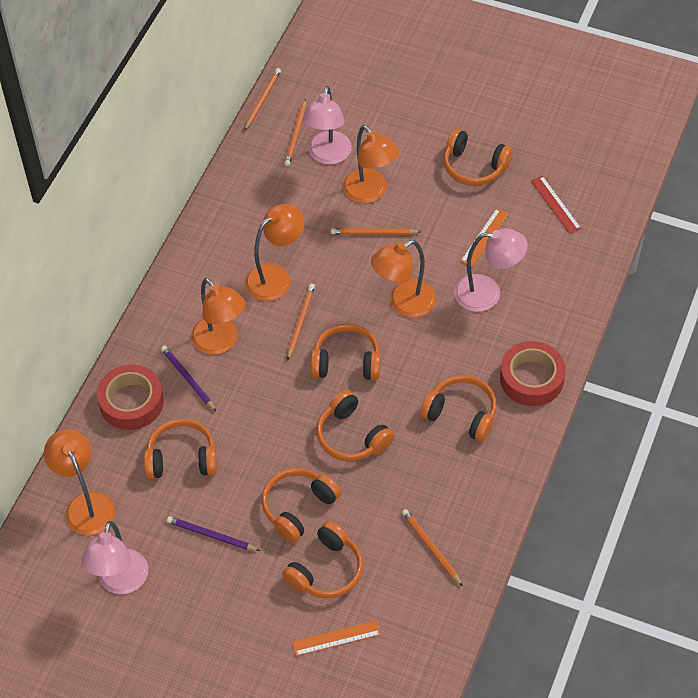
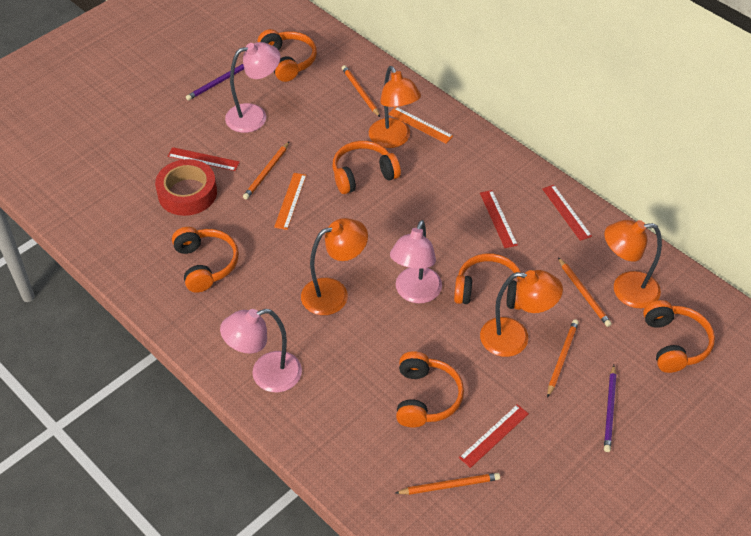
orange headphones: 7 -> 6
orange lamp: 5 -> 4
red ruler: 1 -> 4
red tape: 2 -> 1

